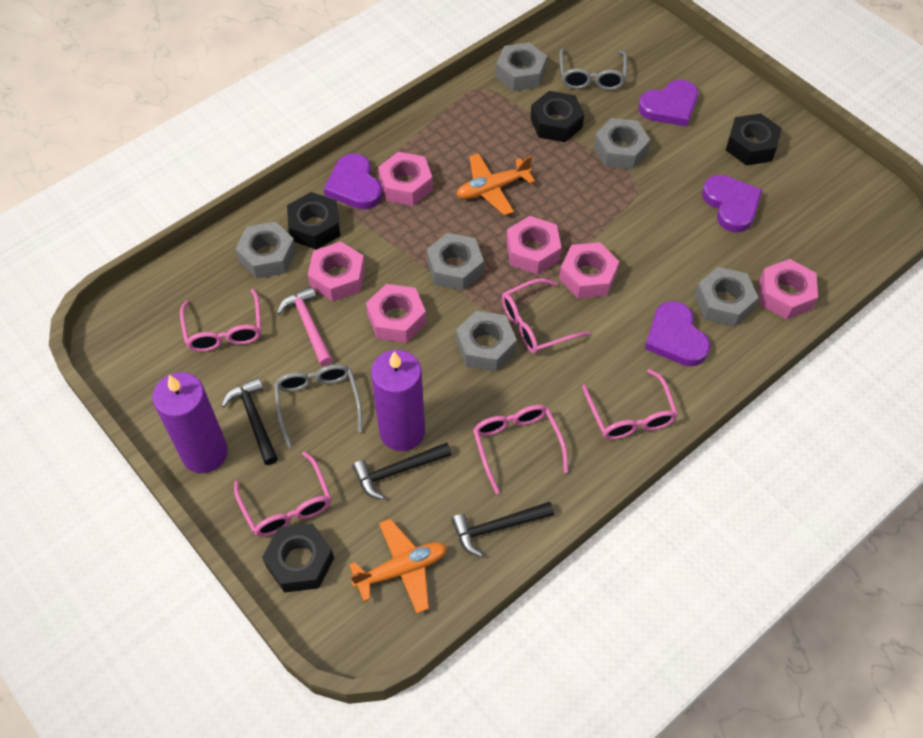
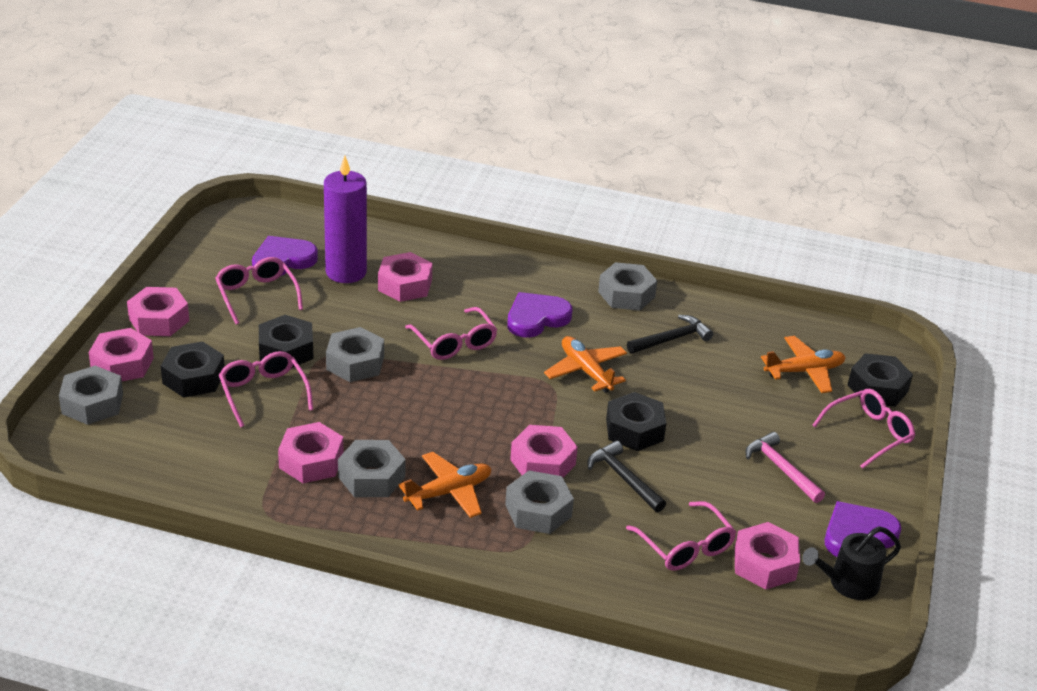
black hammer: 3 -> 2
black watering can: 0 -> 1
grey glasses: 2 -> 0
grey nut: 6 -> 5
orange plane: 2 -> 3
purple candle: 2 -> 1
purple heart: 4 -> 3

